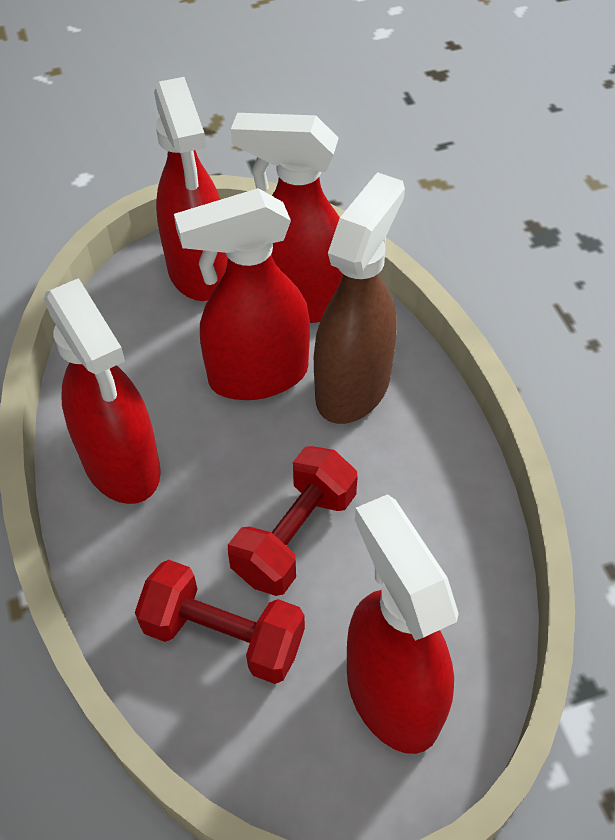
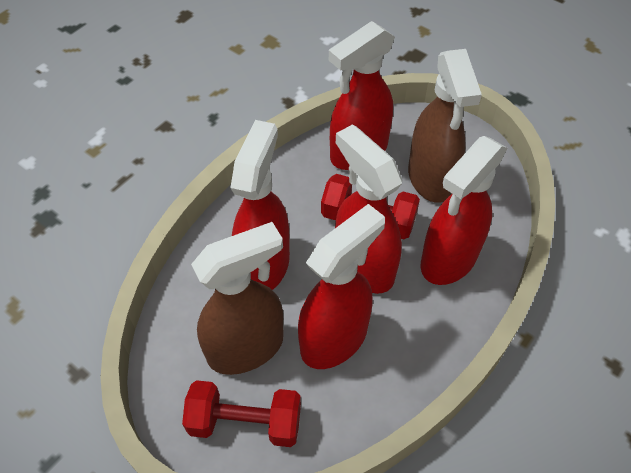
brown spray bottle: 1 -> 2

